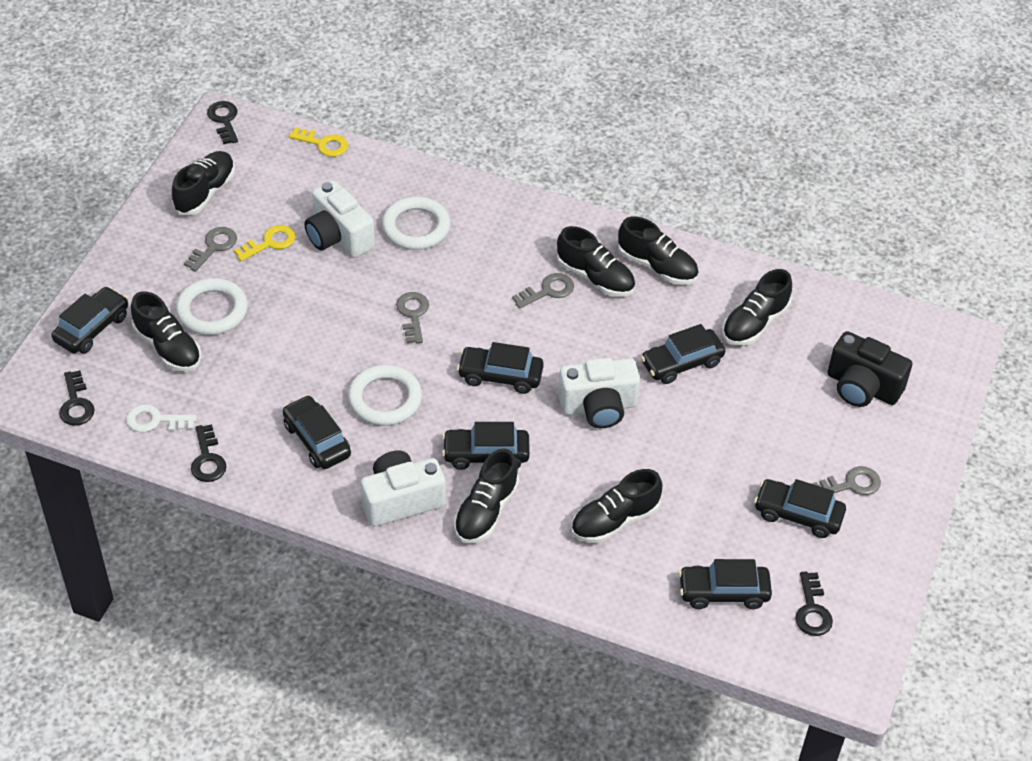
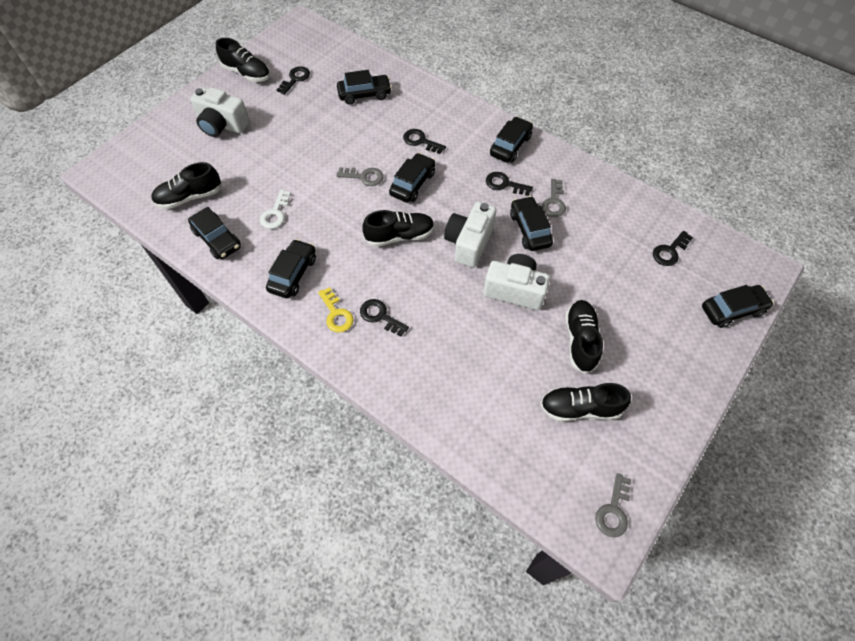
black camera: 1 -> 0
black key: 4 -> 5
black shoe: 7 -> 5
grey key: 4 -> 3
white ring: 3 -> 0
yellow key: 2 -> 1

